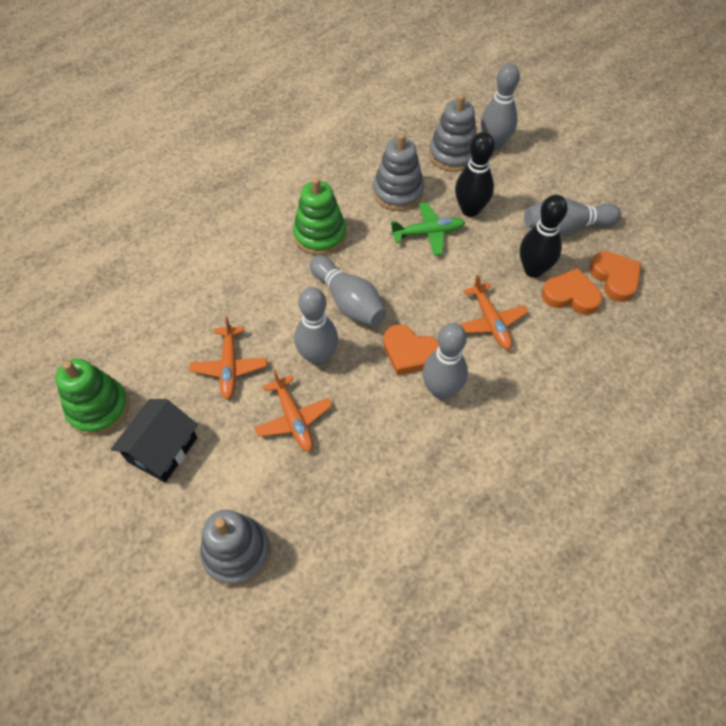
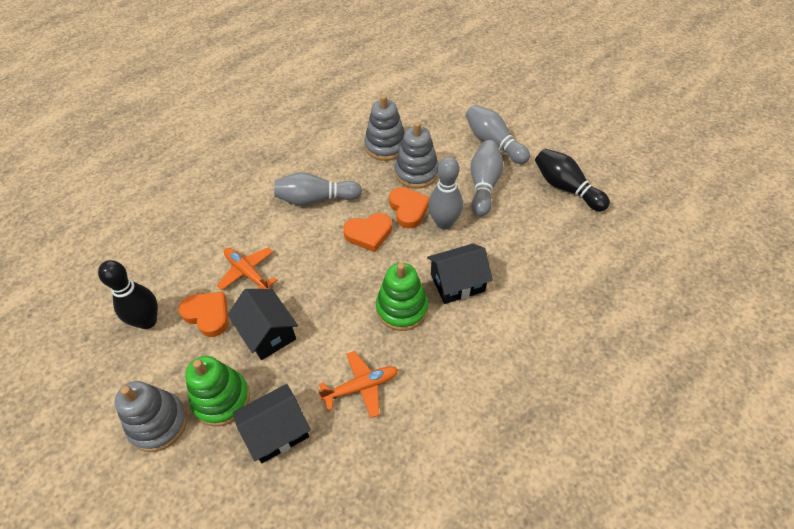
black house: 1 -> 3
green plane: 1 -> 0
grey bowling pin: 5 -> 4
orange plane: 3 -> 2

